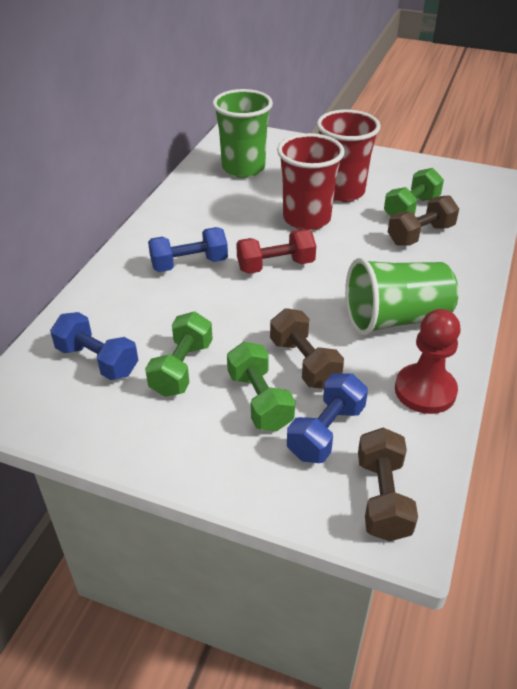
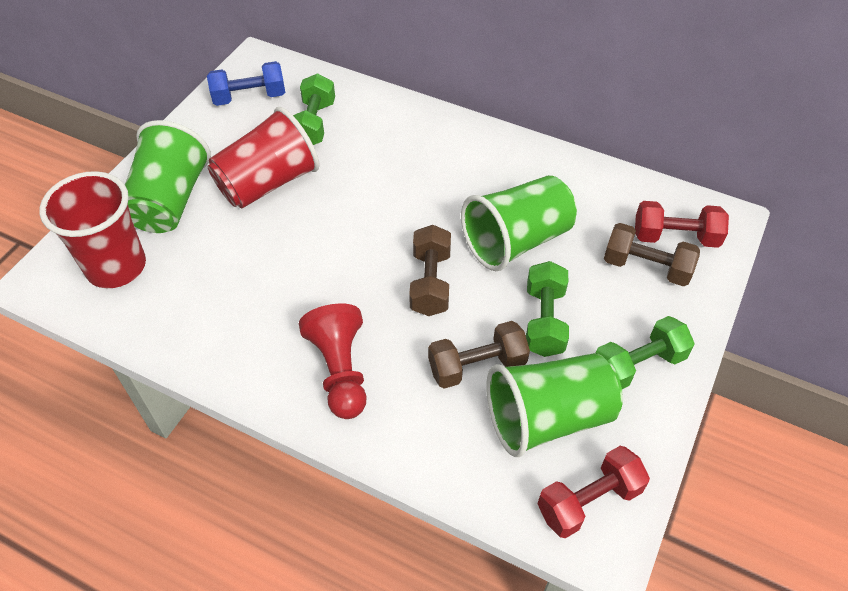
blue dumbbell: 3 -> 1
green cup: 2 -> 3
red dumbbell: 1 -> 2

